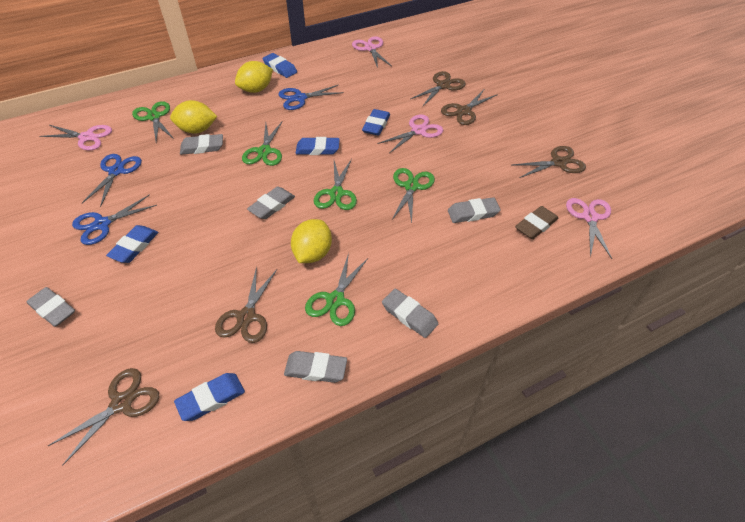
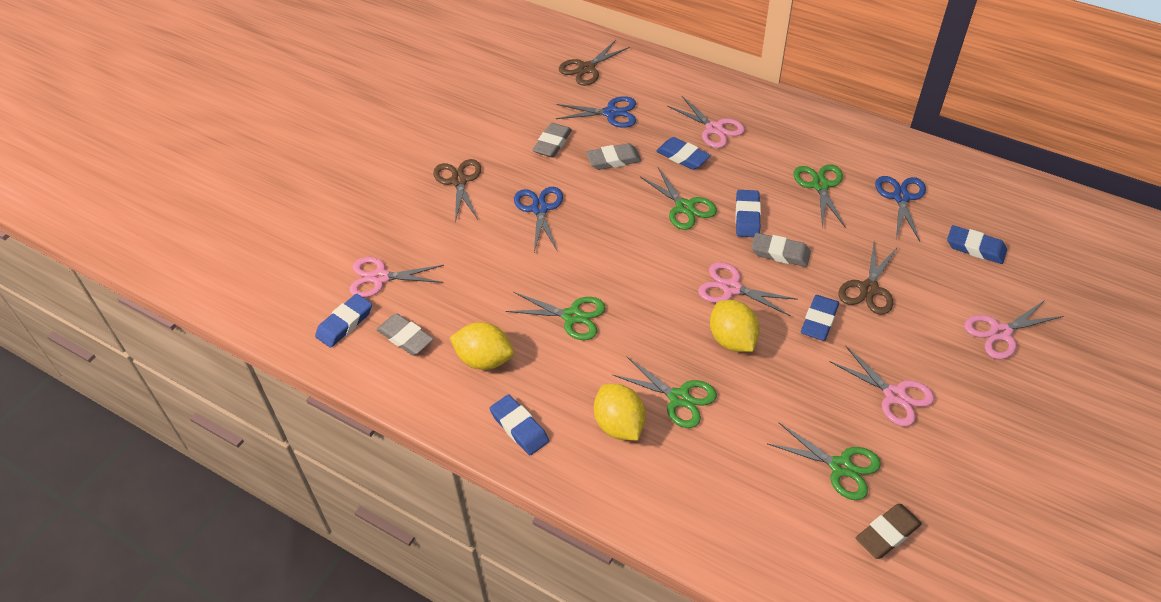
blue eraser: 5 -> 6
brown scissors: 5 -> 3
grey eraser: 6 -> 4
pink scissors: 4 -> 5

